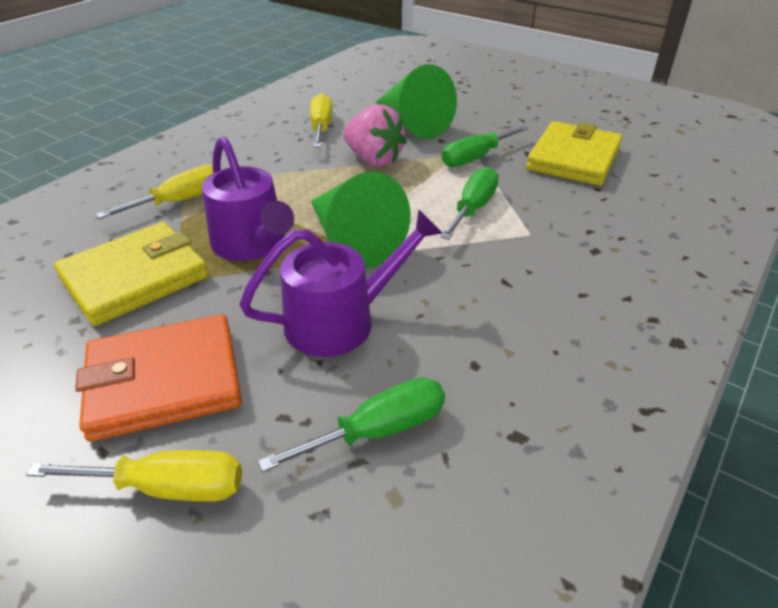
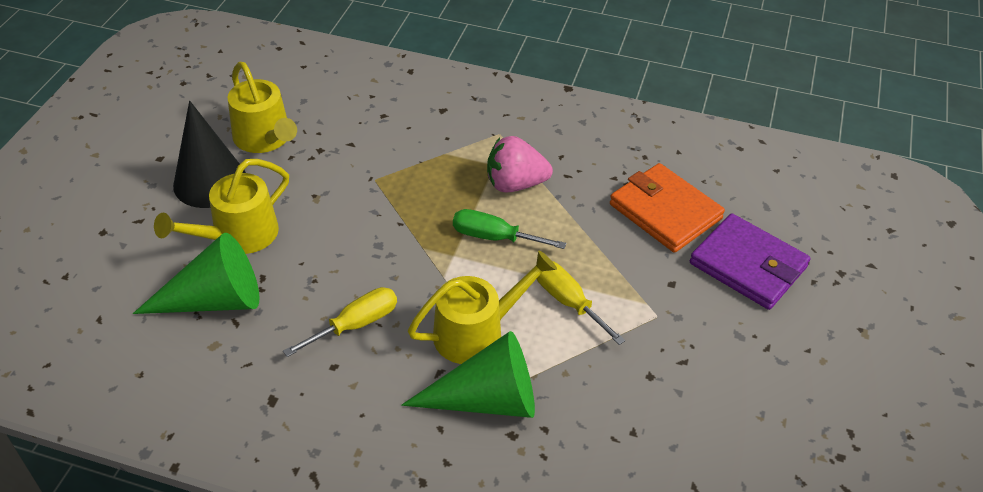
black cone: 0 -> 1
green screwdriver: 3 -> 1
purple wallet: 0 -> 1
purple watering can: 2 -> 0
yellow screwdriver: 3 -> 2
yellow wallet: 2 -> 0
yellow watering can: 0 -> 3

